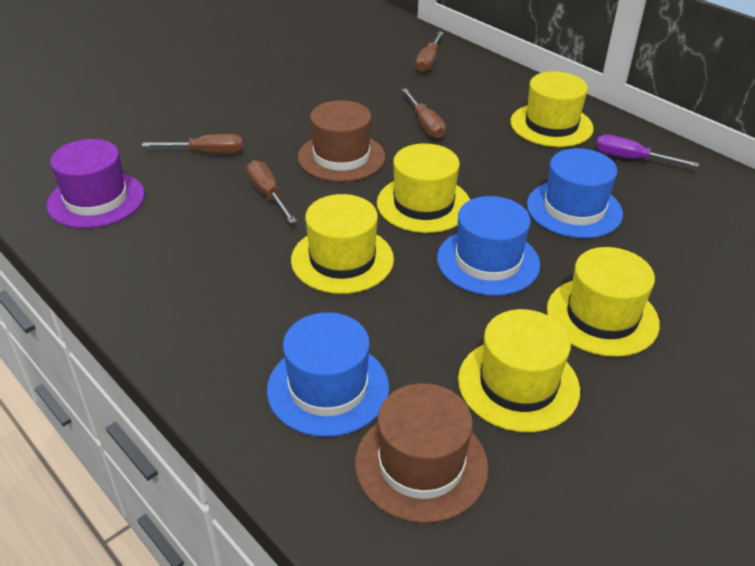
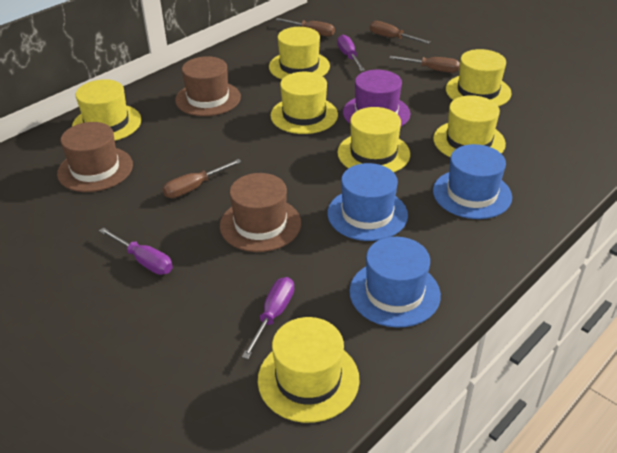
brown hat: 2 -> 3
purple screwdriver: 1 -> 3
yellow hat: 5 -> 7

